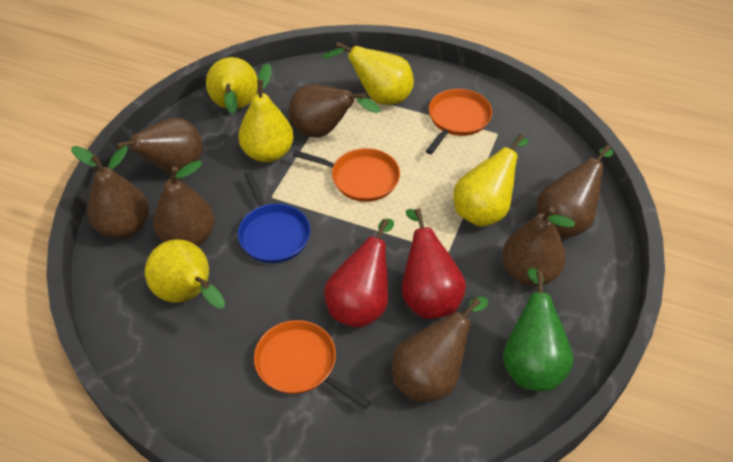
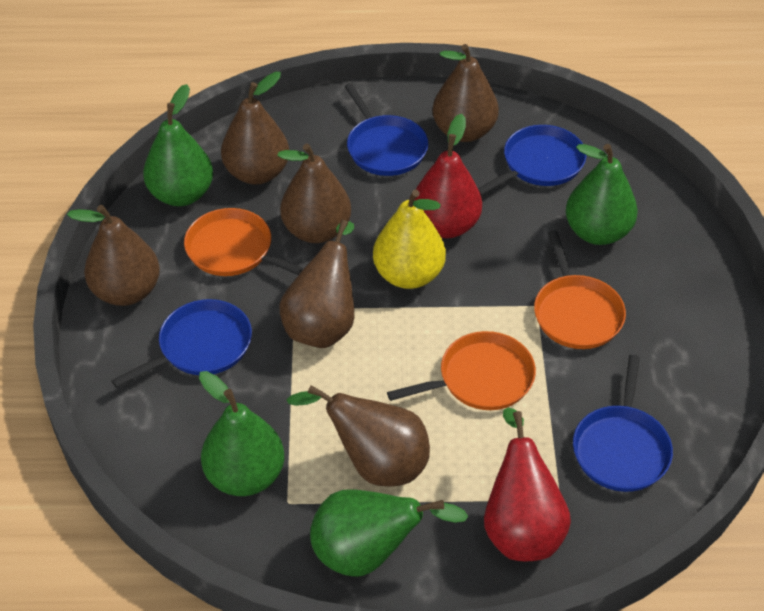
blue pan: 1 -> 4
brown pear: 7 -> 6
green pear: 1 -> 4
yellow pear: 5 -> 1

